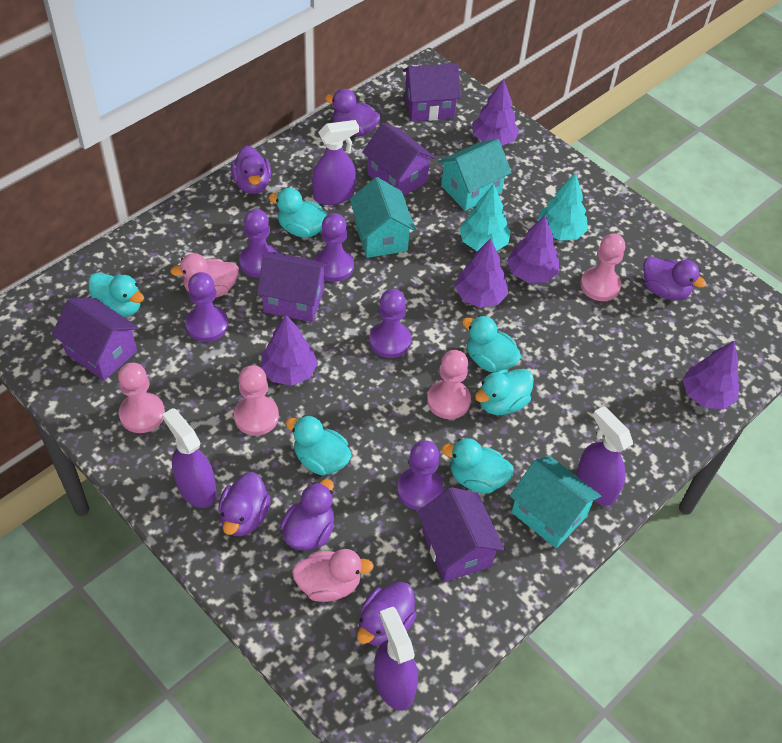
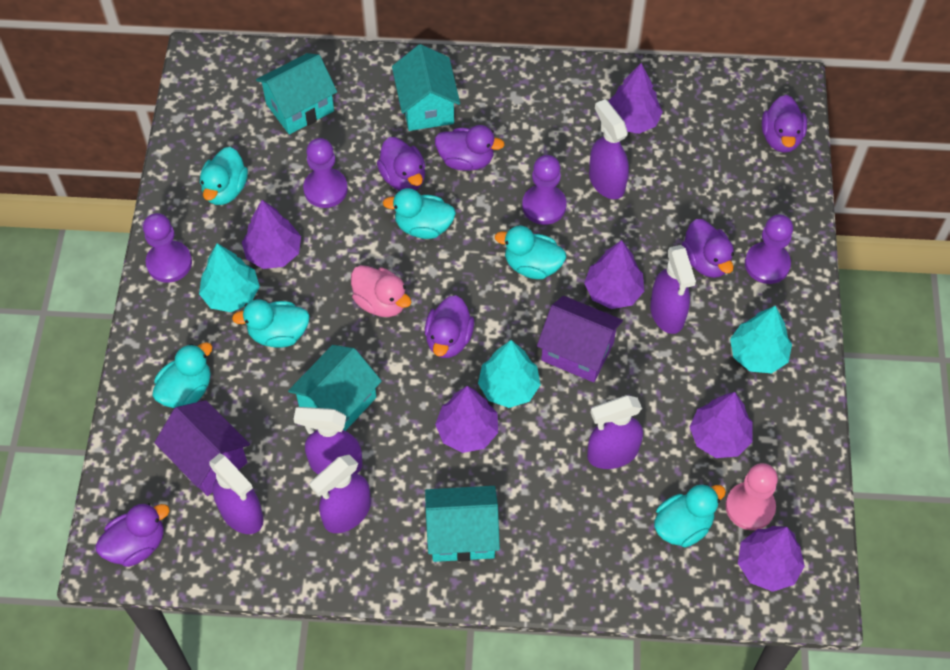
pink duck: 2 -> 1
pink pawn: 4 -> 1
purple house: 5 -> 2
purple pawn: 5 -> 4
purple spray bottle: 4 -> 6
purple tree: 5 -> 6
turquoise house: 3 -> 4
turquoise tree: 2 -> 3

